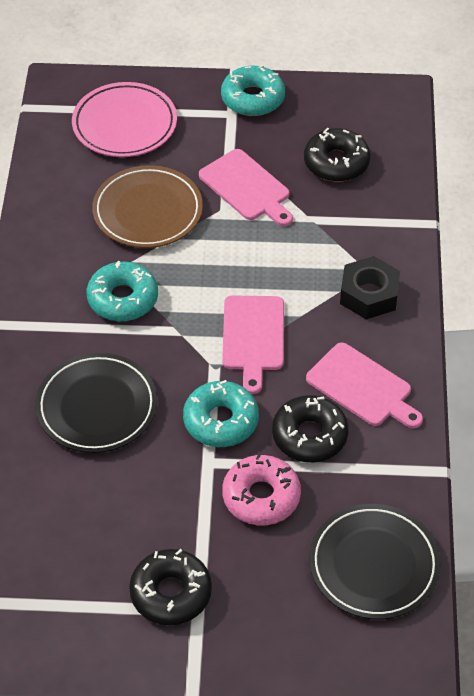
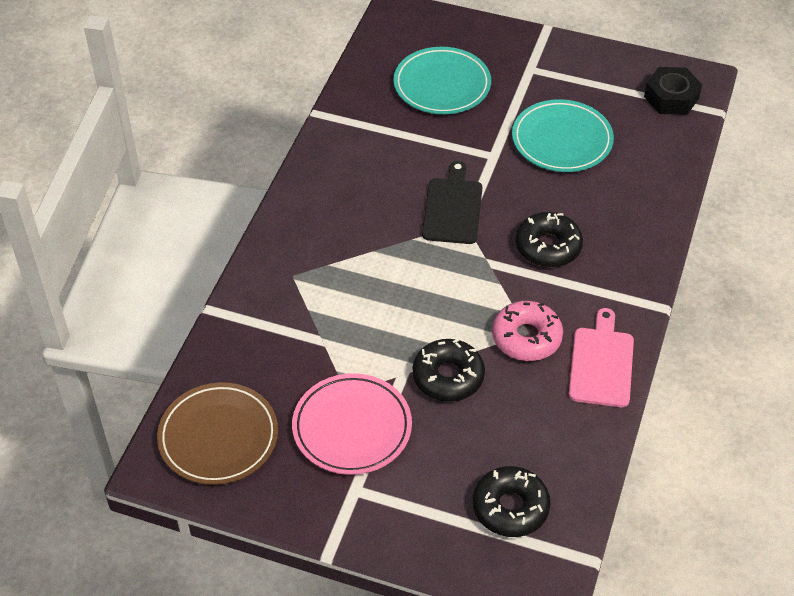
black cutting board: 0 -> 1
black plate: 2 -> 0
pink cutting board: 3 -> 1
turquoise donut: 3 -> 0
turquoise plate: 0 -> 2

